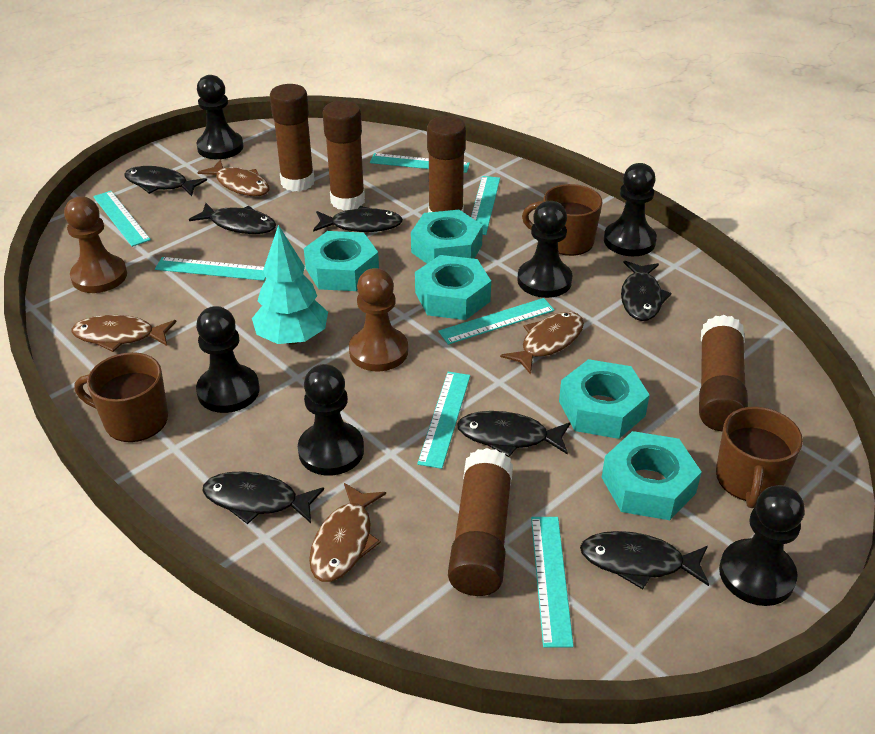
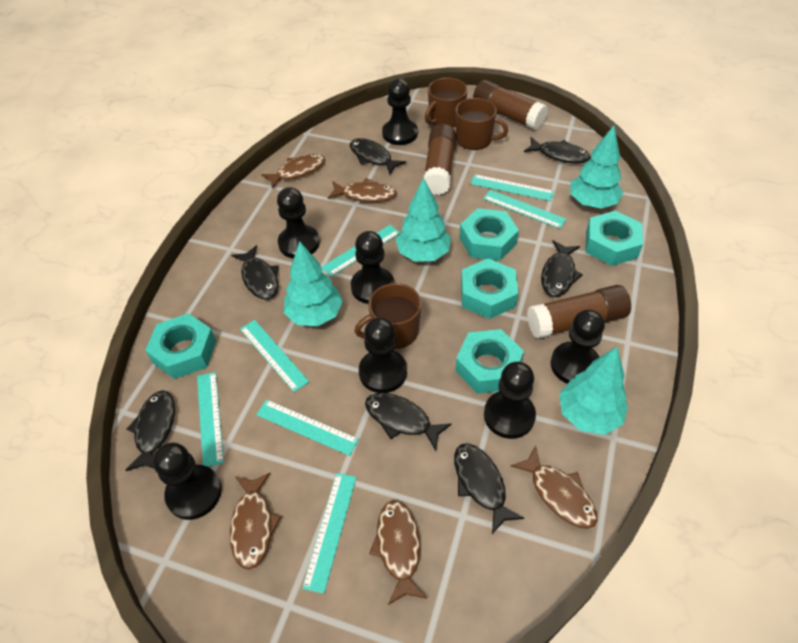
black pawn: 6 -> 7
brown fish: 4 -> 5
brown glue stick: 5 -> 3
brown pawn: 2 -> 0
turquoise tree: 1 -> 4

